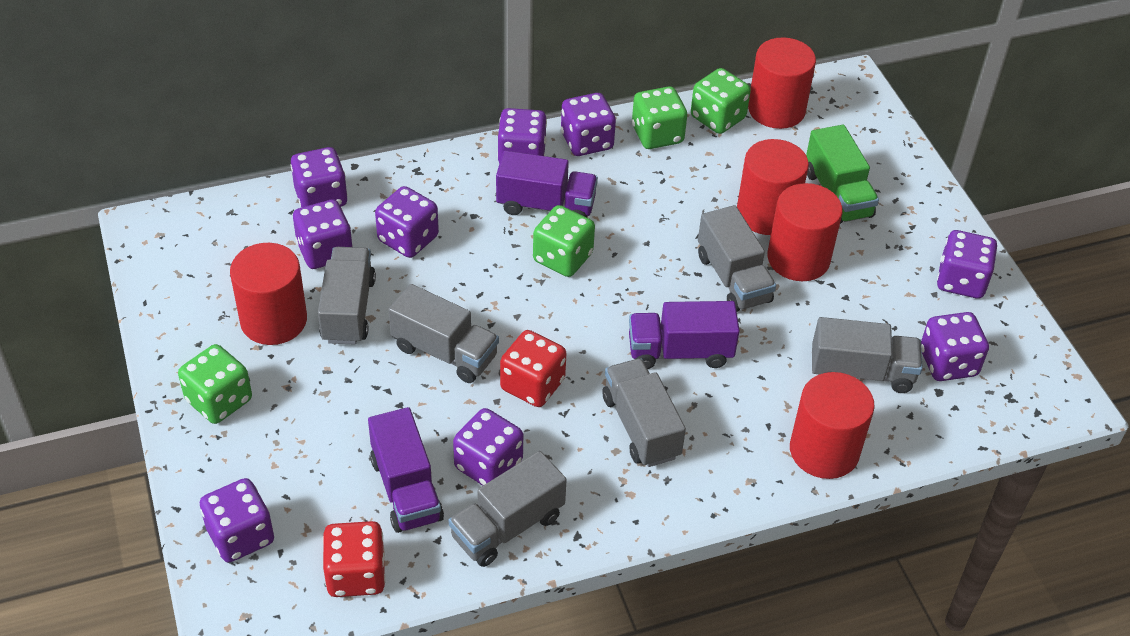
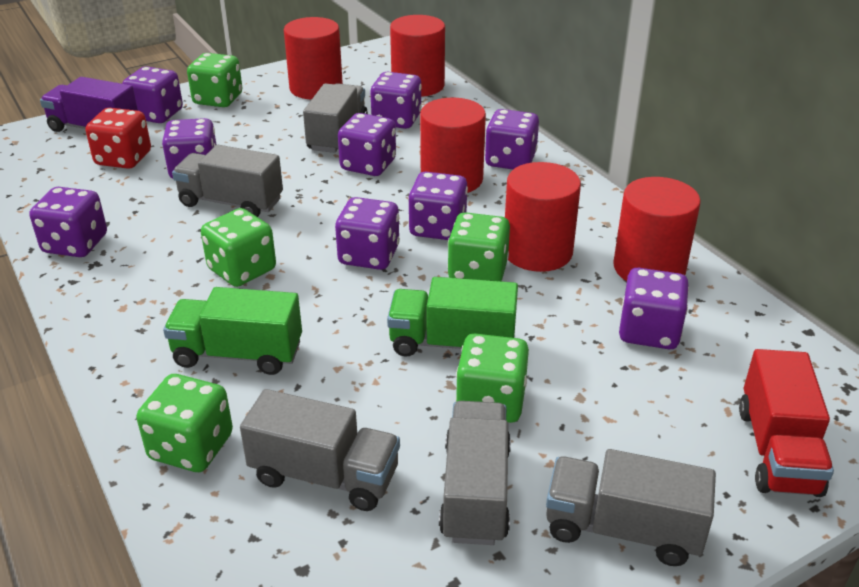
green dice: 4 -> 5
green truck: 1 -> 2
grey truck: 6 -> 5
purple truck: 3 -> 1
red dice: 2 -> 1
red truck: 0 -> 1

